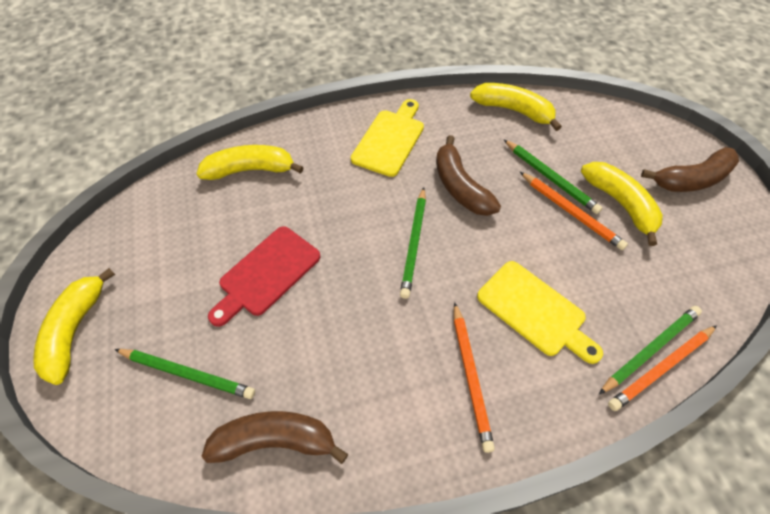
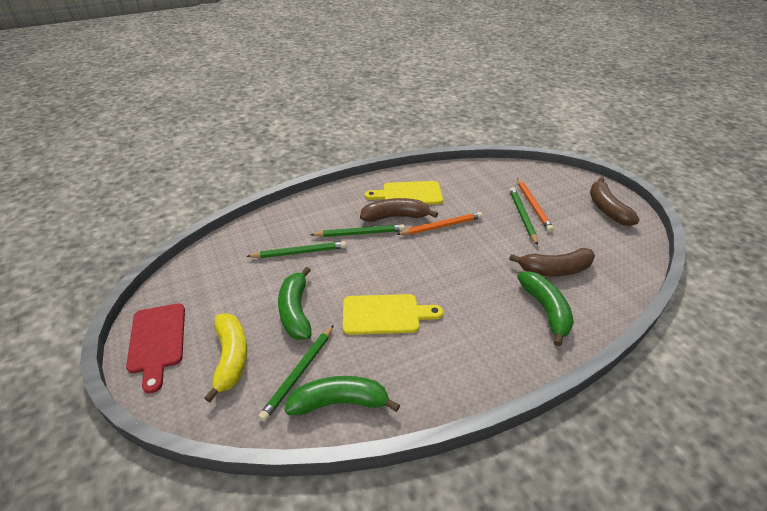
green banana: 0 -> 3
orange pencil: 3 -> 2
yellow banana: 4 -> 1

